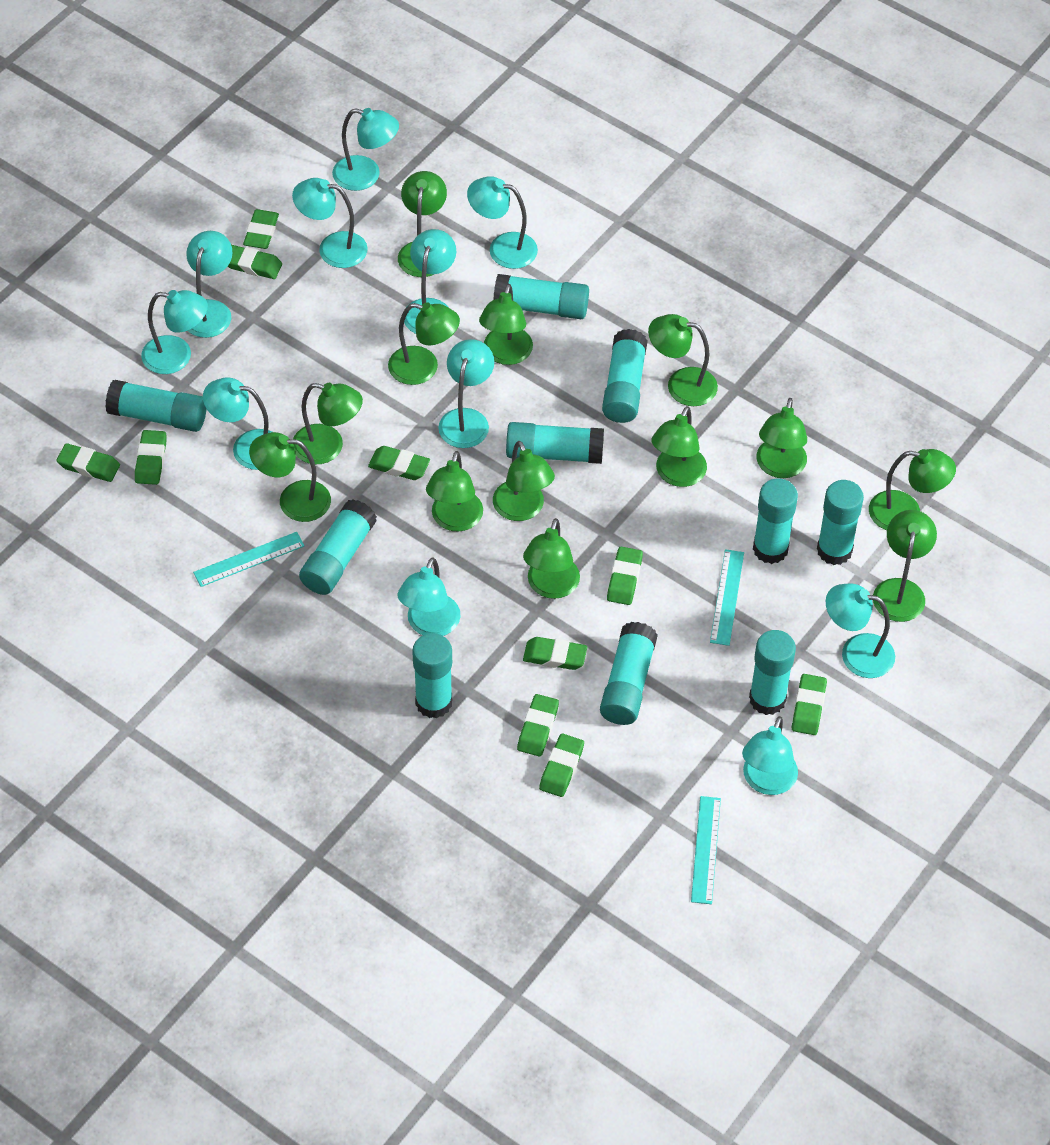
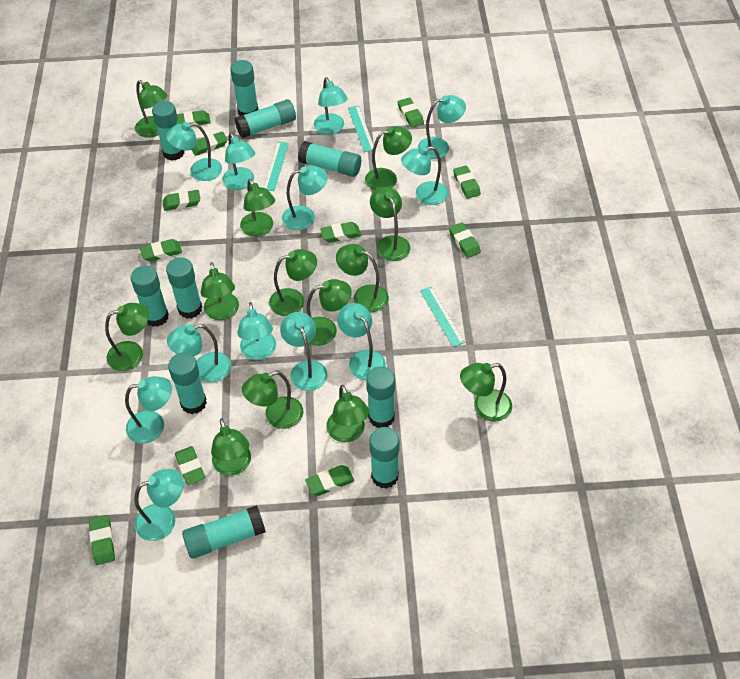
green eraser: 10 -> 11
turquoise lamp: 11 -> 12

